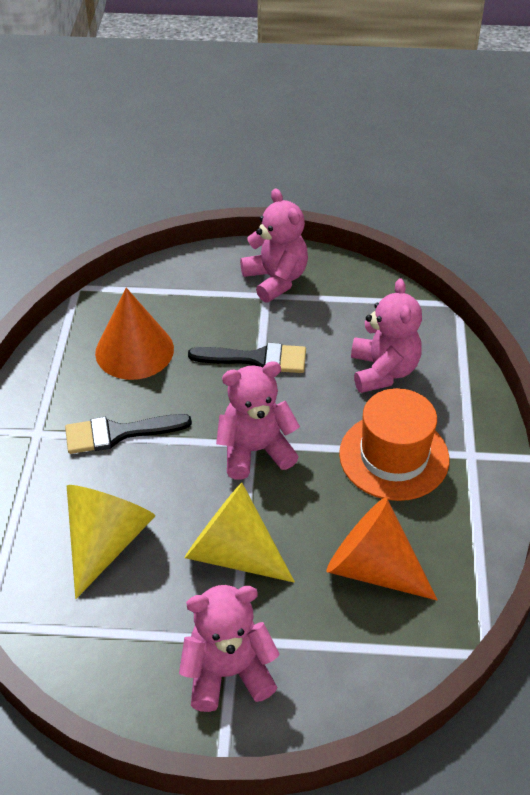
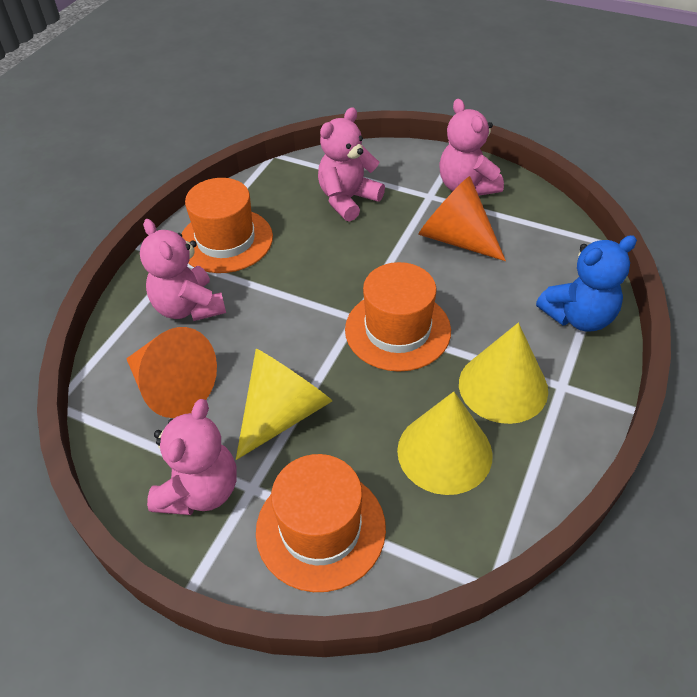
black brush: 2 -> 0
blue teddy bear: 0 -> 1
orange hat: 1 -> 3
yellow cone: 2 -> 3

